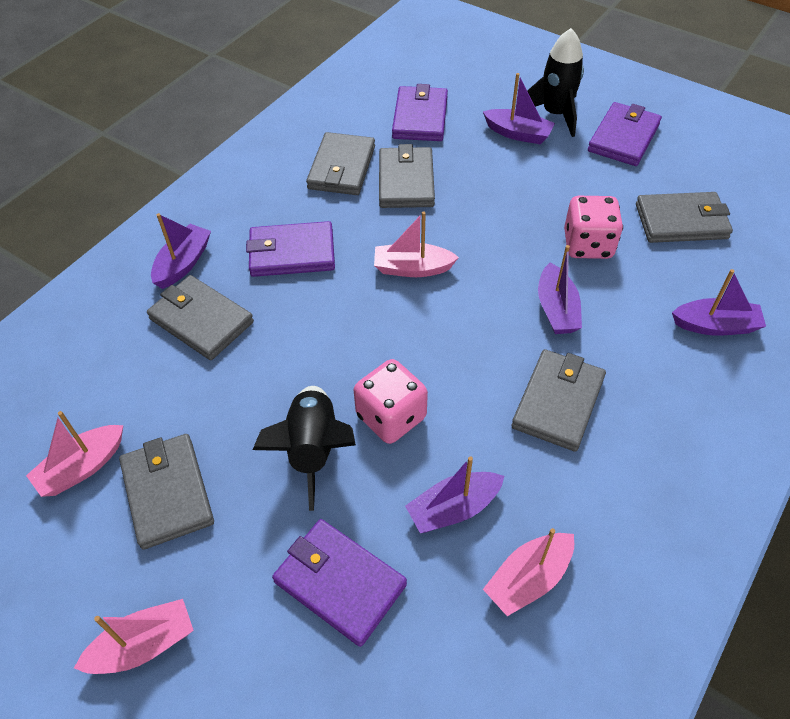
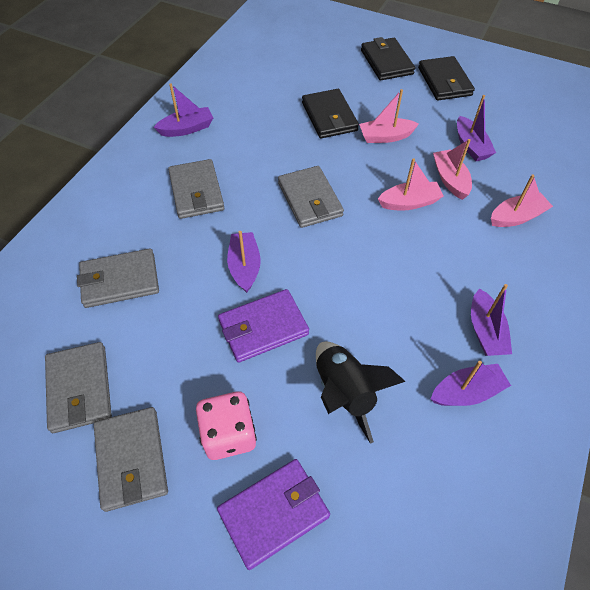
black rocket: 2 -> 1
black wallet: 0 -> 3
grey wallet: 6 -> 5
pink dice: 2 -> 1
purple wallet: 4 -> 2

